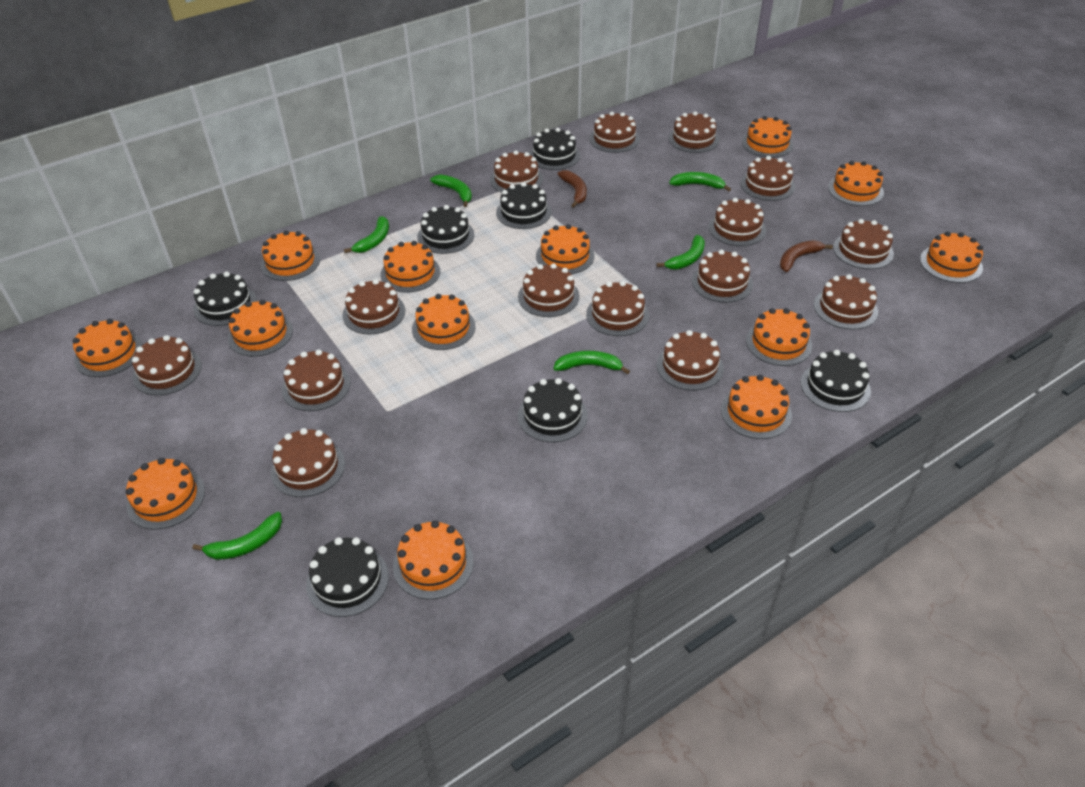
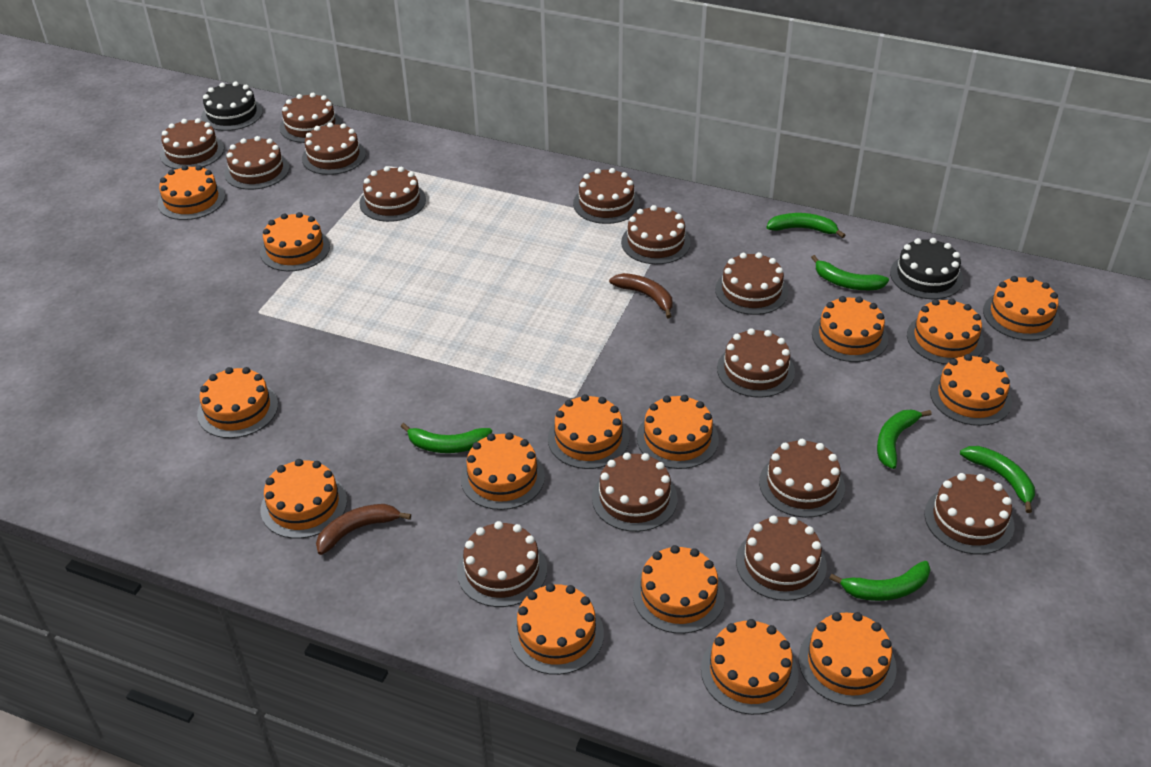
black cake: 7 -> 2
brown cake: 15 -> 14
orange cake: 13 -> 15

